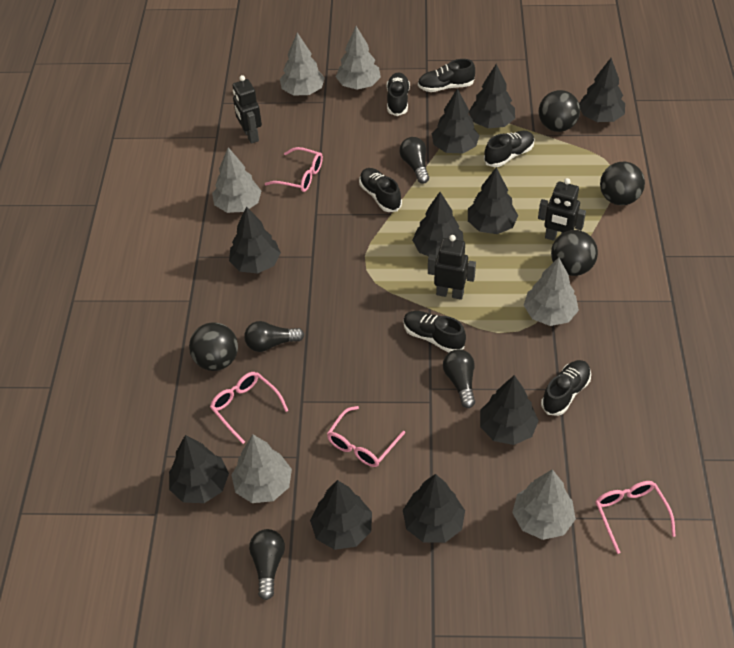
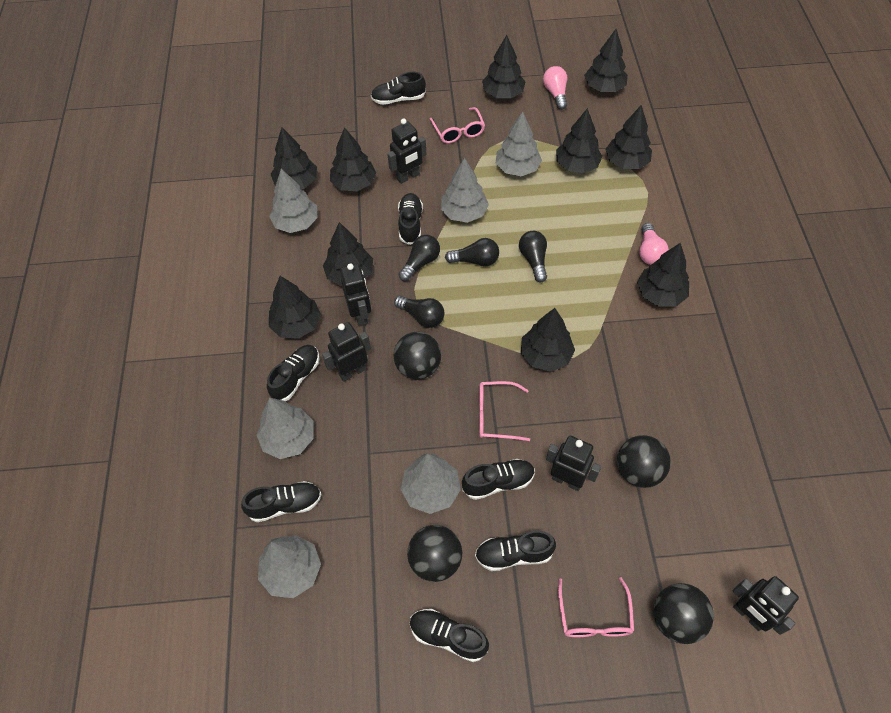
black robot: 3 -> 5
black shoe: 6 -> 7
pink glasses: 4 -> 3
pink light bulb: 0 -> 2

